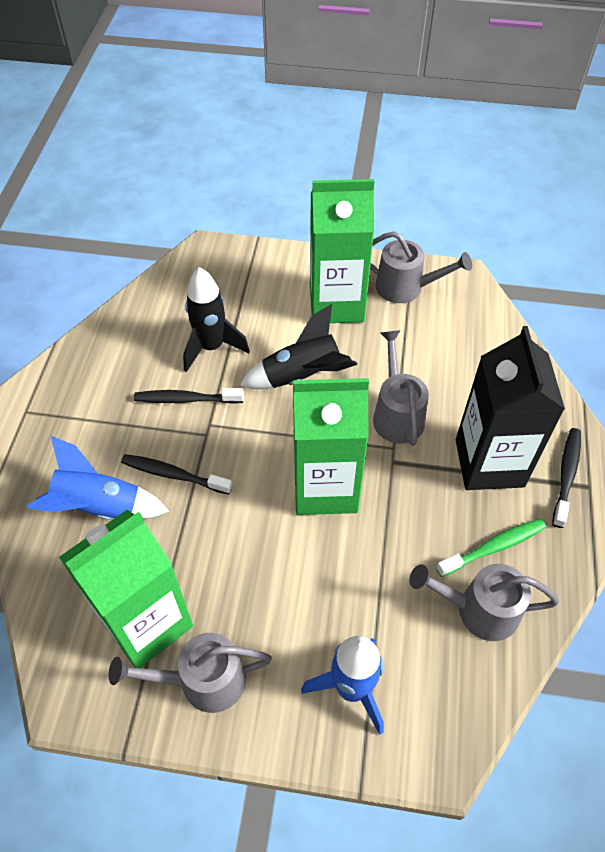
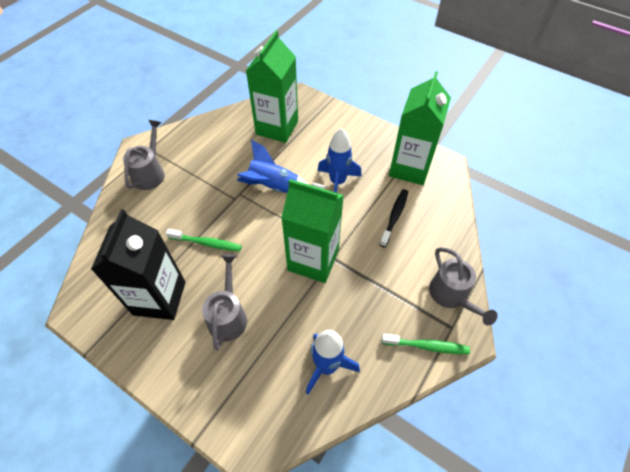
black rocket: 2 -> 0
black toothbrush: 3 -> 1
blue rocket: 2 -> 3
green toothbrush: 1 -> 2
grey watering can: 4 -> 3

